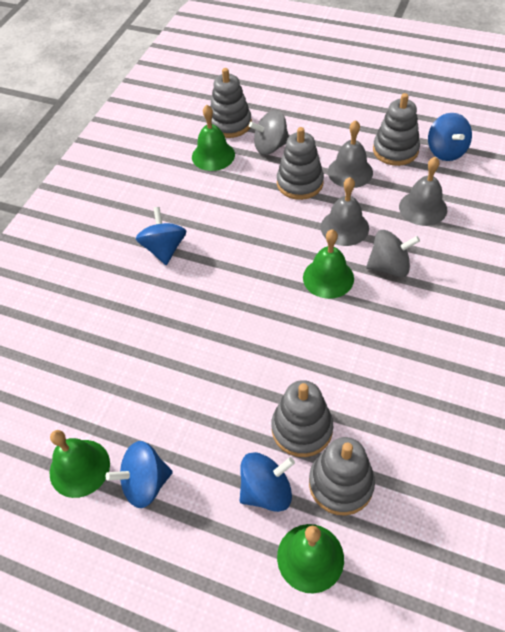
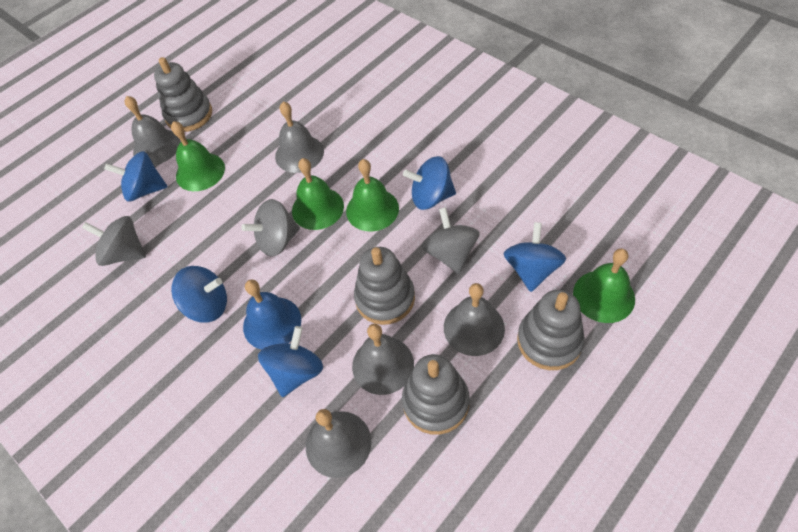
blue bell: 0 -> 1
blue spinning top: 4 -> 5
grey bell: 3 -> 5
grey spinning top: 2 -> 3
grey stacking toy: 5 -> 4

